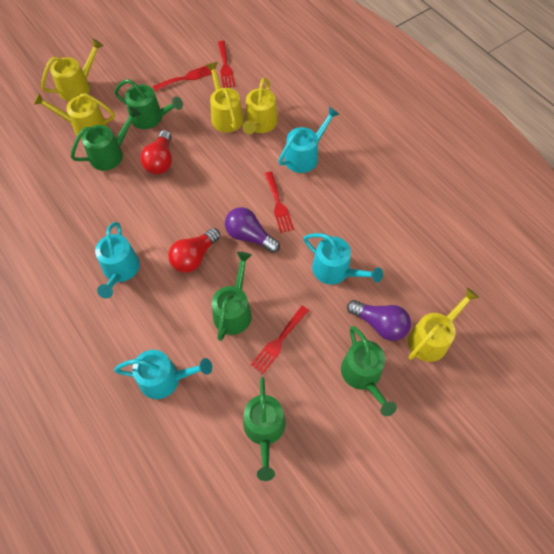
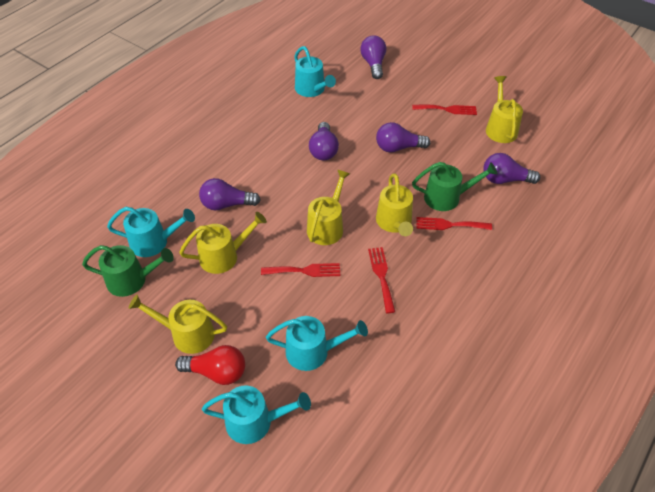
green watering can: 5 -> 2
purple light bulb: 2 -> 5
red light bulb: 2 -> 1

